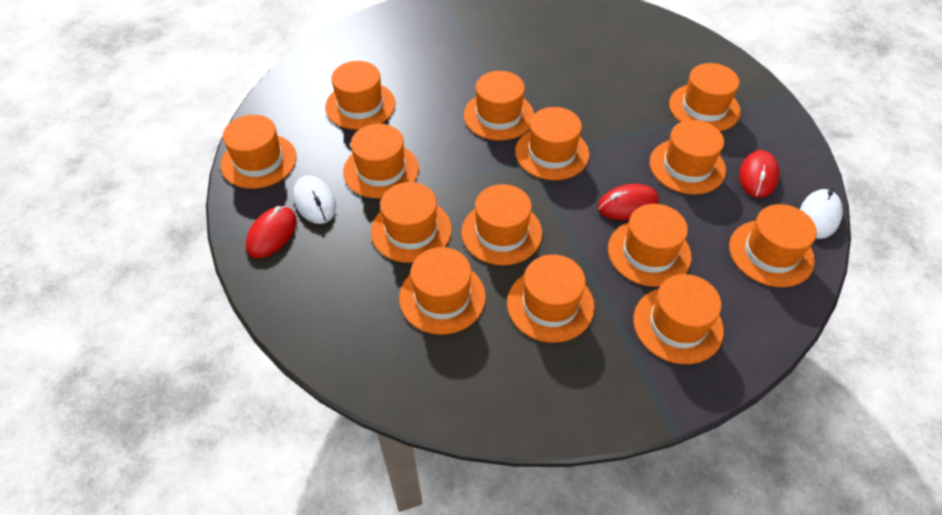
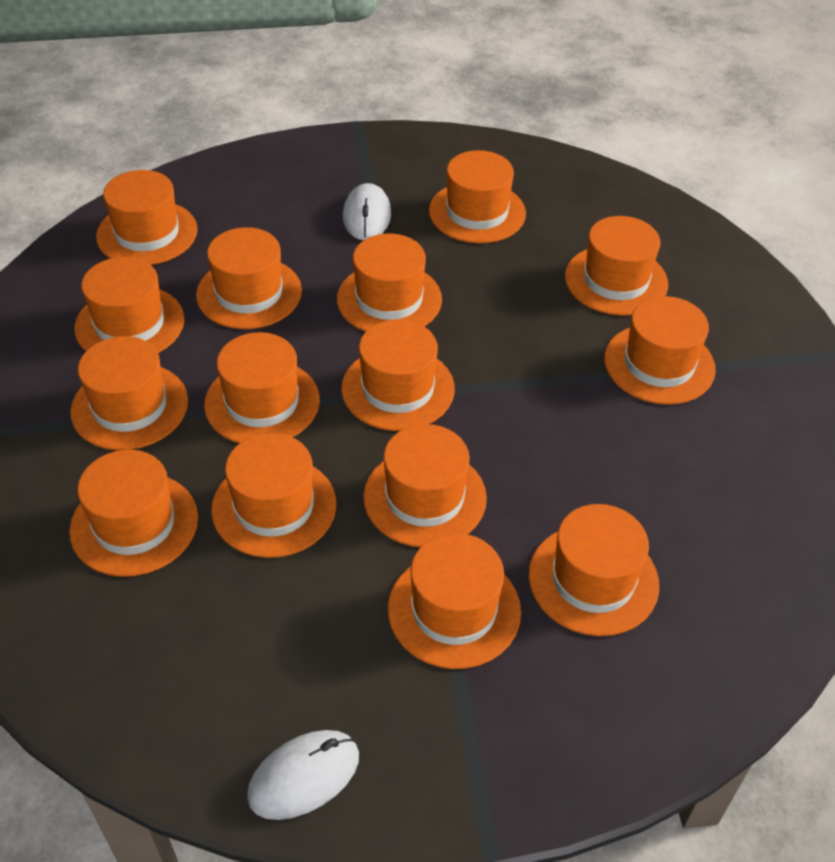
orange hat: 14 -> 15
red mouse: 3 -> 0

